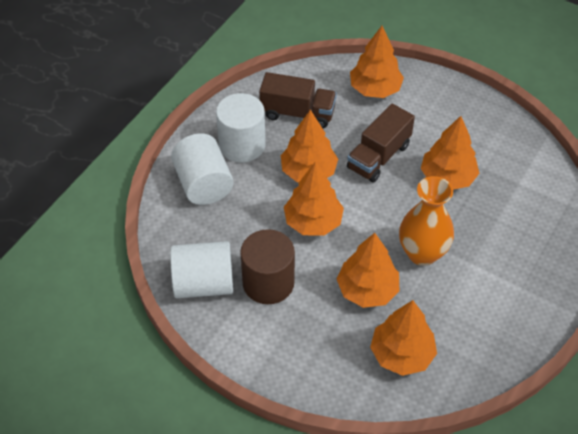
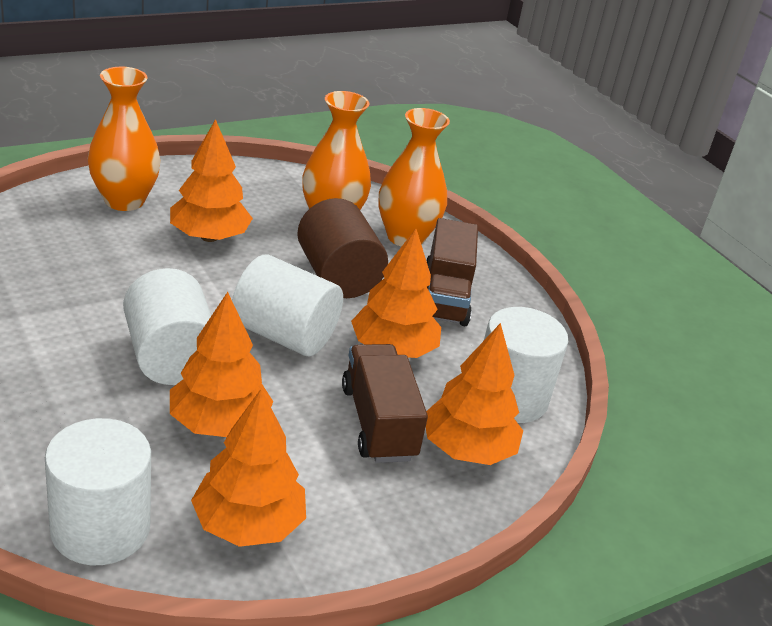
orange tree: 6 -> 5
orange vase: 1 -> 3
white cylinder: 3 -> 4

